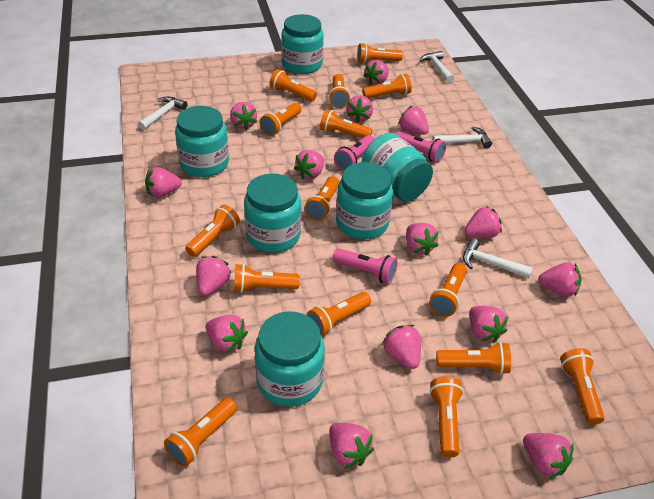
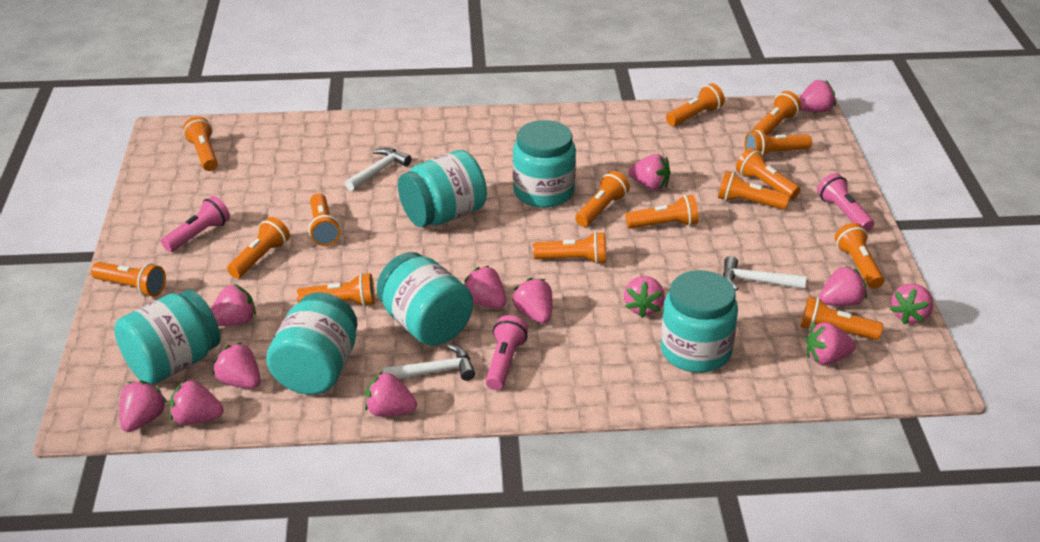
pink strawberry: 15 -> 13
white hammer: 4 -> 3

